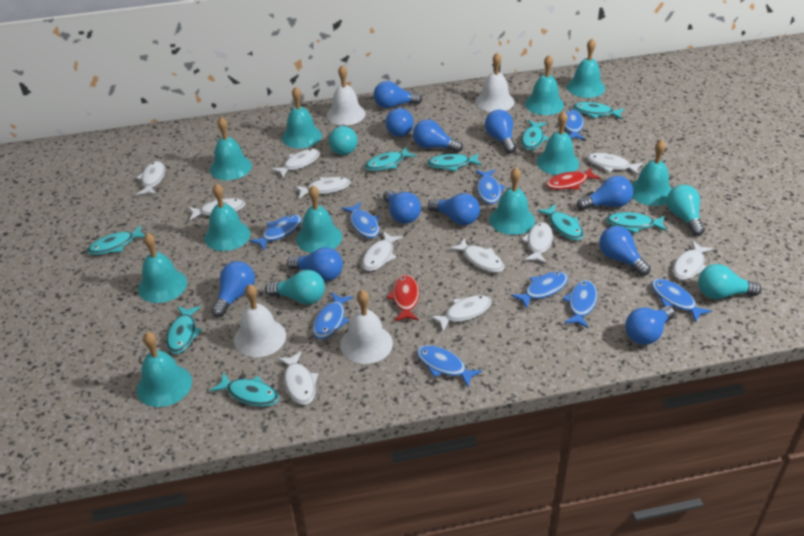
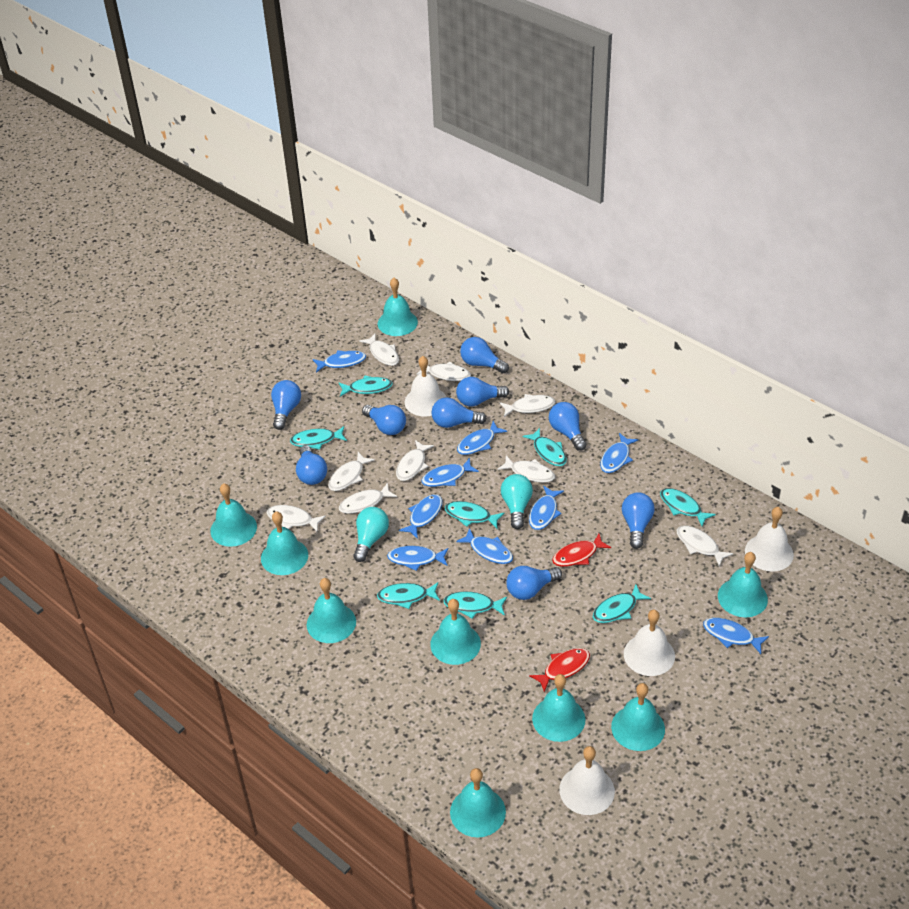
blue light bulb: 11 -> 9
turquoise bell: 11 -> 9
turquoise fish: 9 -> 8
turquoise light bulb: 4 -> 2
white fish: 11 -> 9

